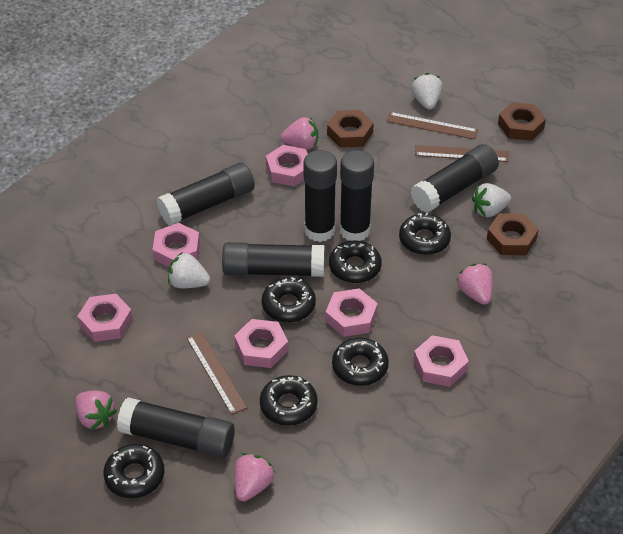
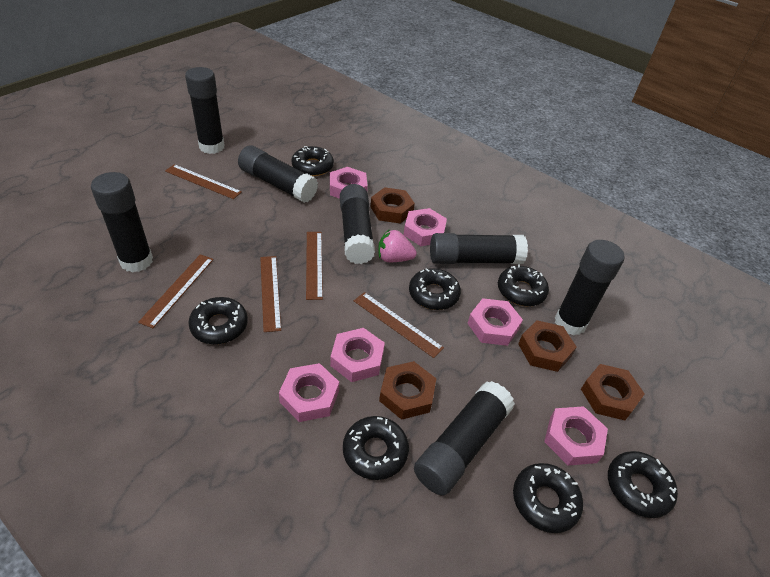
black donut: 6 -> 7
black glue stick: 6 -> 7
brown nut: 3 -> 4
brown ruler: 3 -> 5
pink strawberry: 4 -> 1
white strawberry: 3 -> 0

